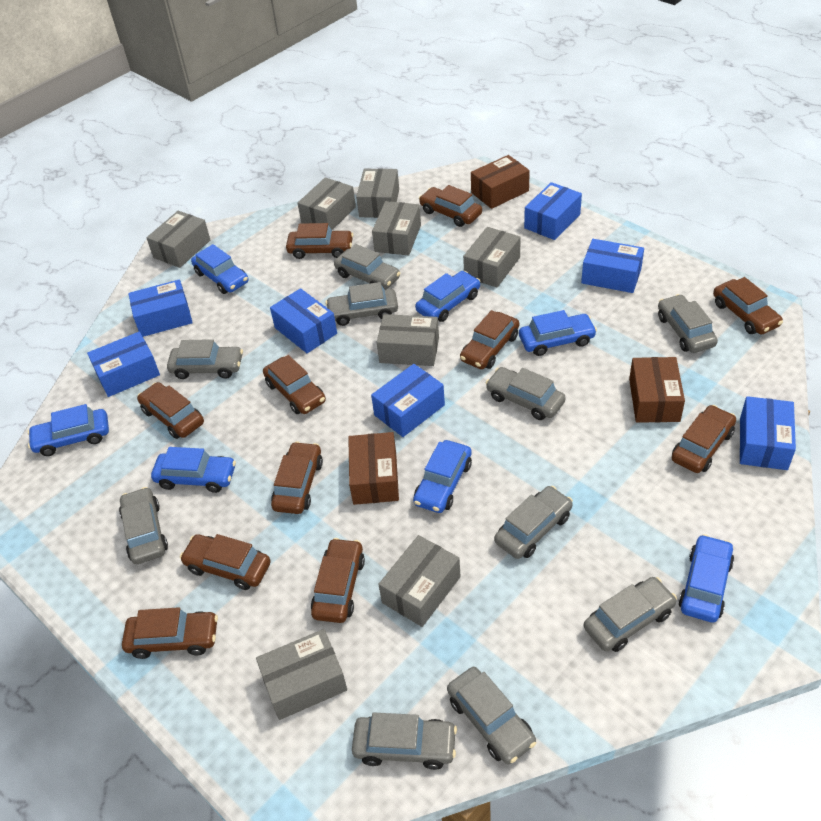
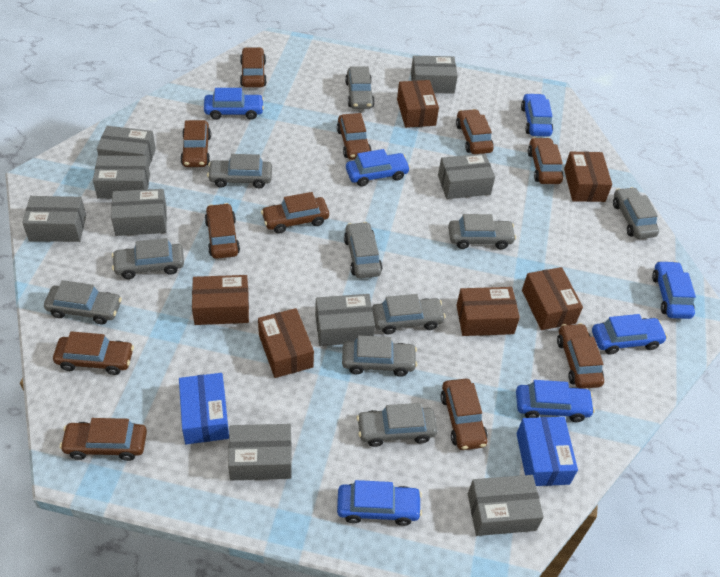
blue box: 7 -> 2
brown box: 3 -> 6
grey box: 8 -> 9

